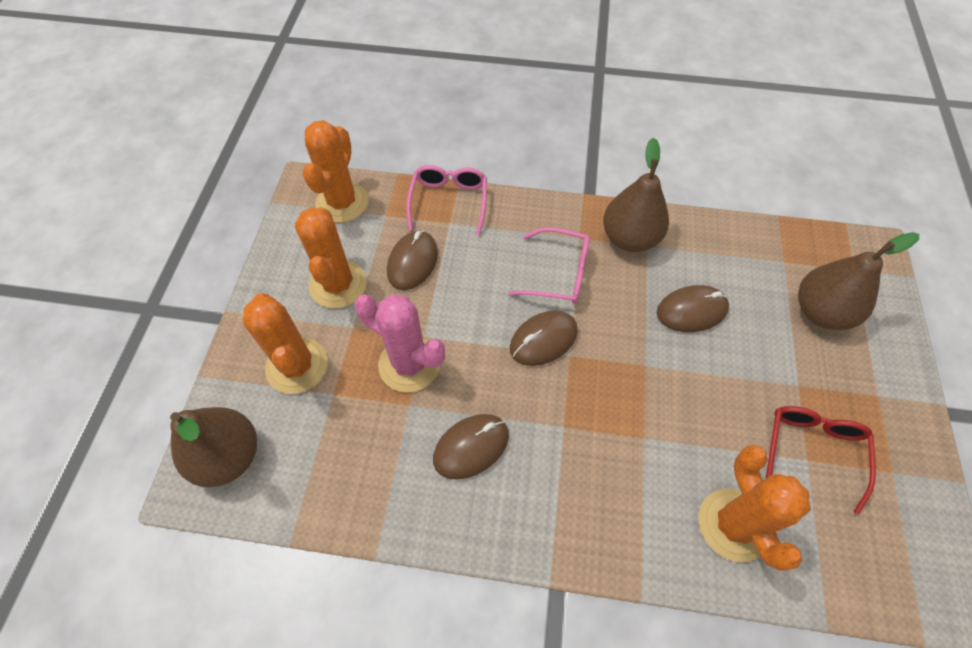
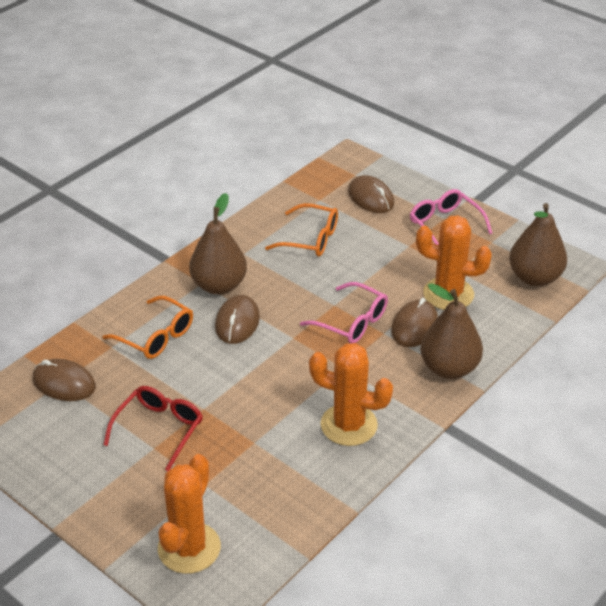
orange cactus: 4 -> 3
orange glasses: 0 -> 2
pink cactus: 1 -> 0

